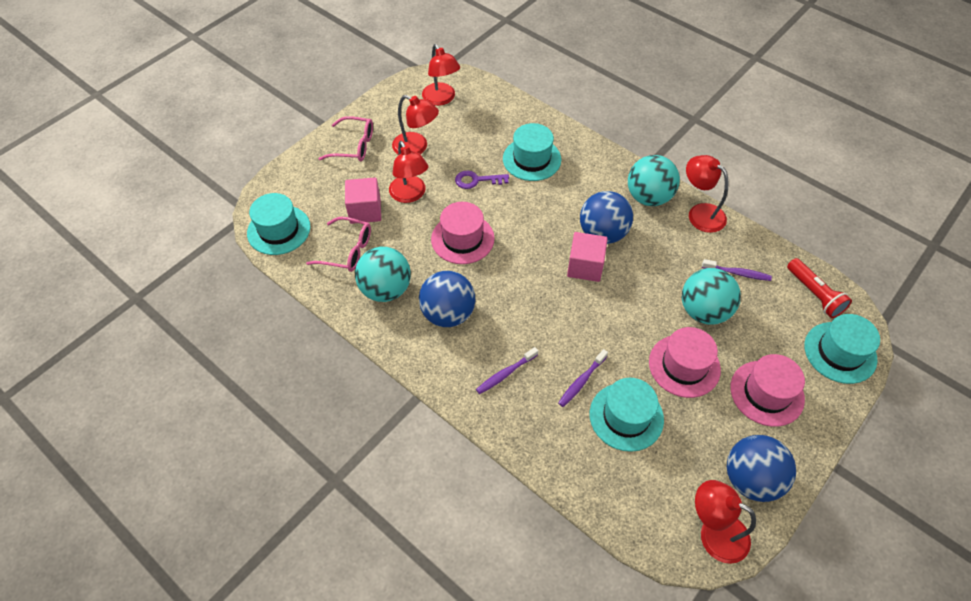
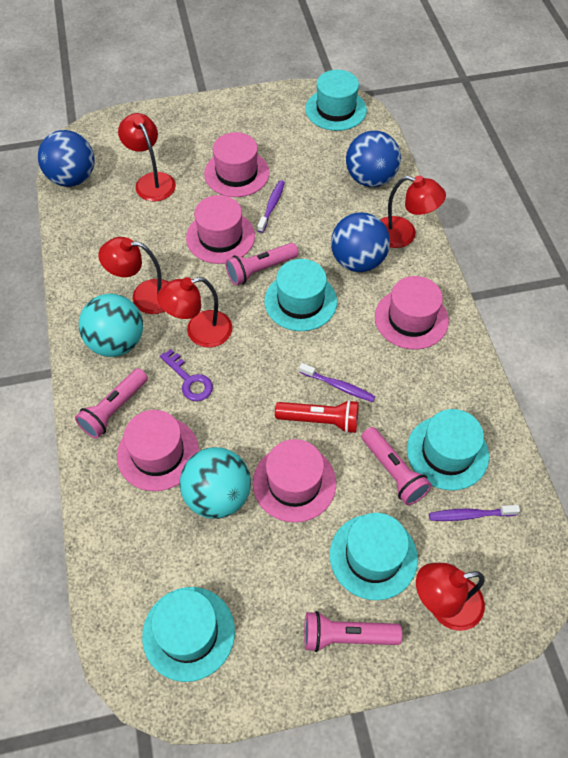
pink cube: 2 -> 0
pink flashlight: 0 -> 4
pink glasses: 2 -> 0
pink hat: 3 -> 5
turquoise ball: 3 -> 2
turquoise hat: 4 -> 5

